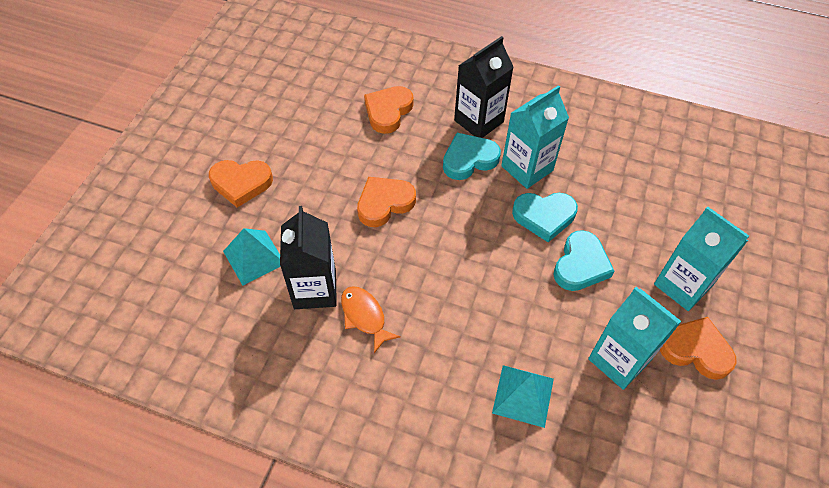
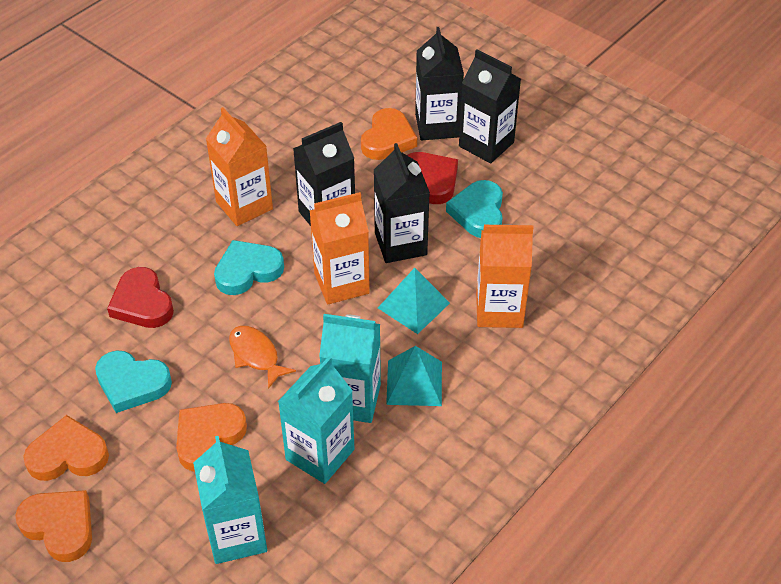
black carton: 2 -> 4
orange carton: 0 -> 3
red heart: 0 -> 2

